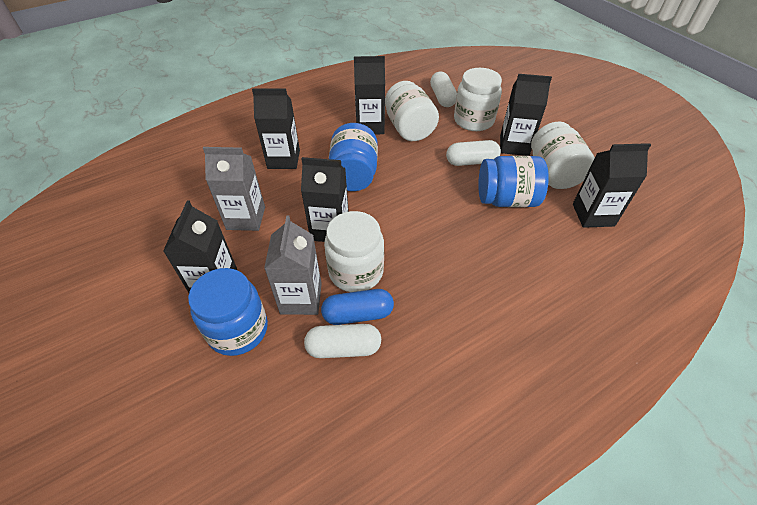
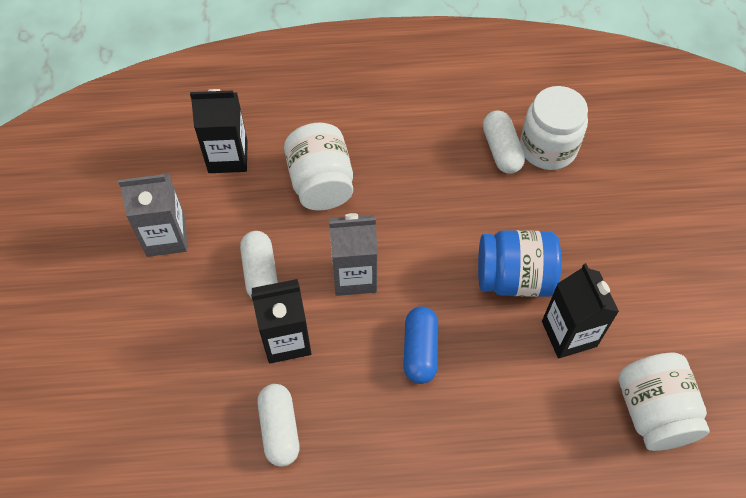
black carton: 6 -> 3
blue jar: 3 -> 1
white jar: 4 -> 3

